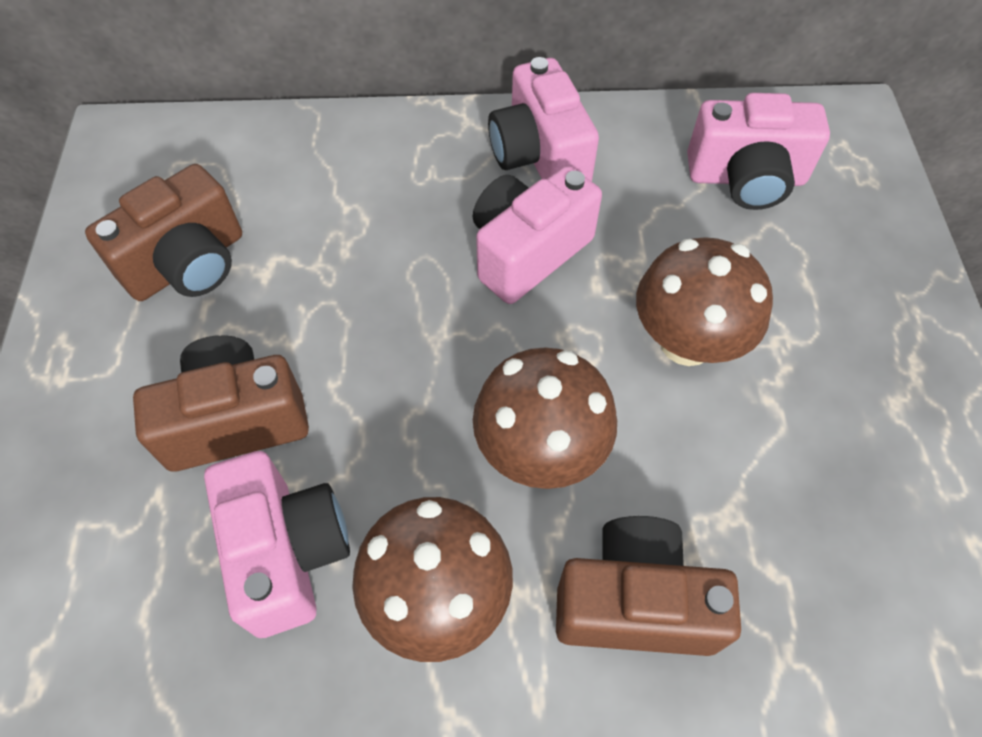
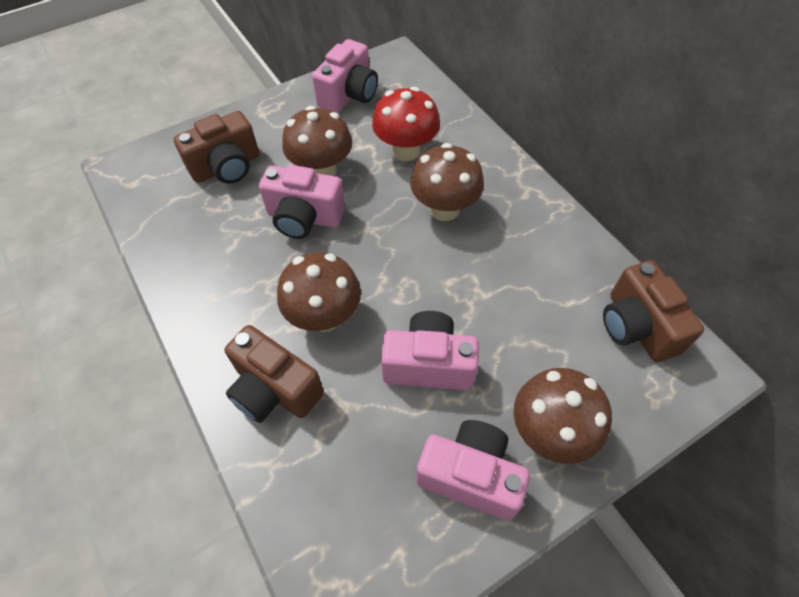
brown mushroom: 3 -> 4
red mushroom: 0 -> 1

